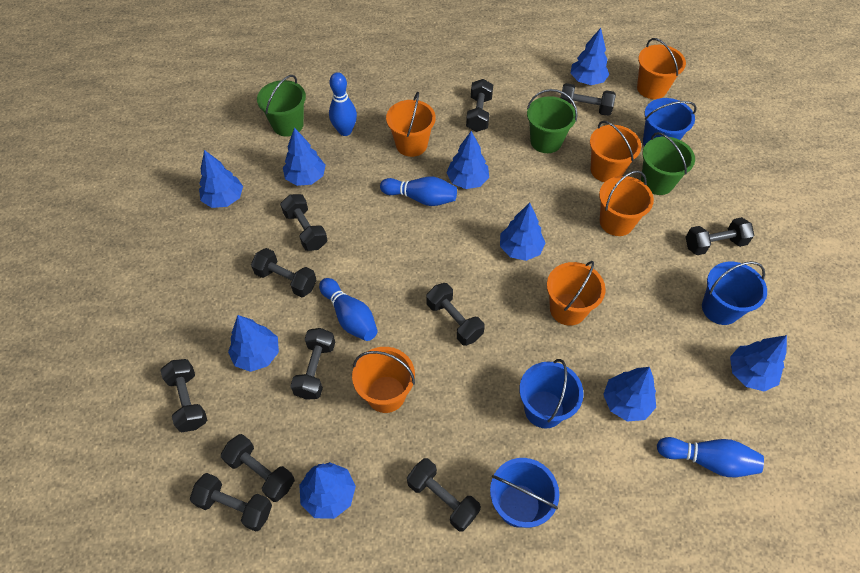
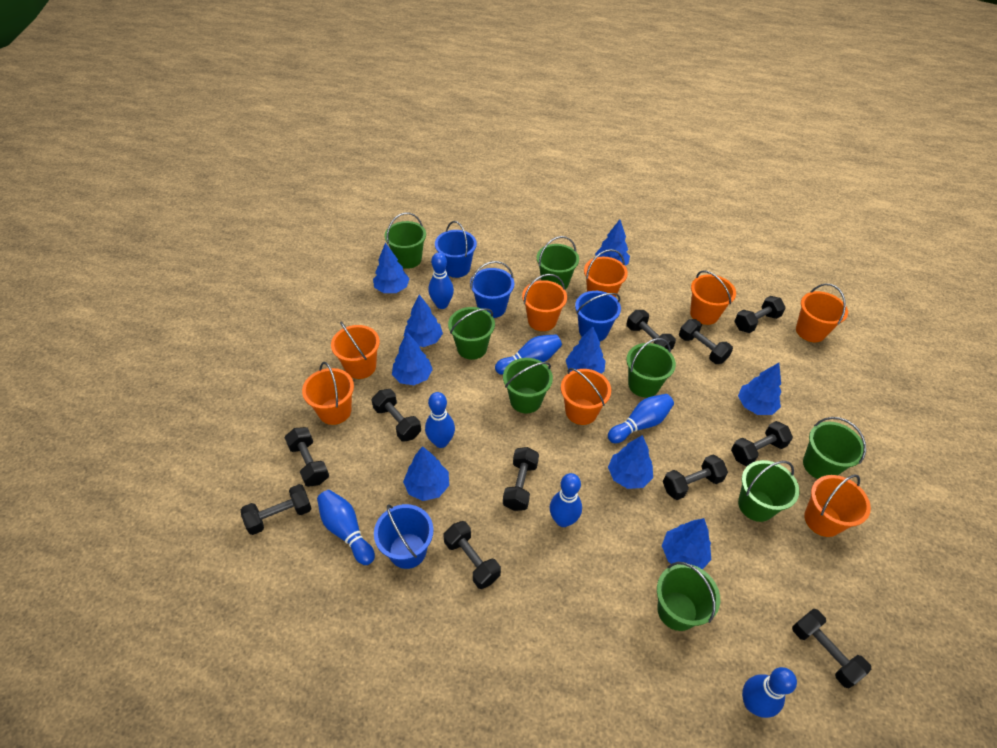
blue bowling pin: 4 -> 7
green bucket: 3 -> 8
orange bucket: 6 -> 8

